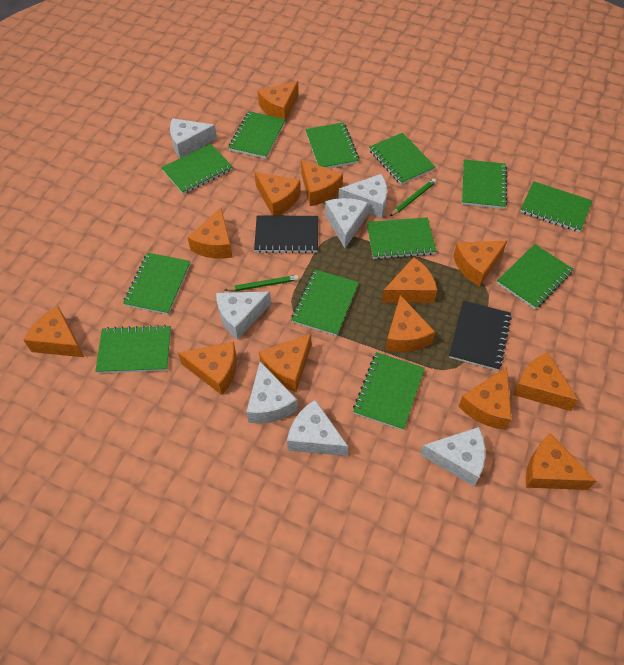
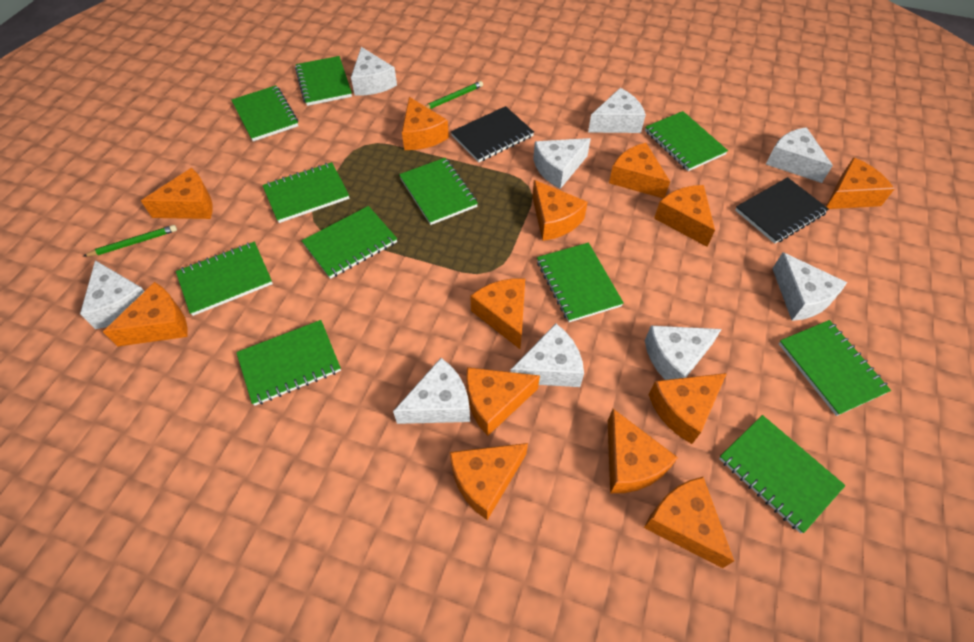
green notebook: 12 -> 11
white cheese: 7 -> 9

